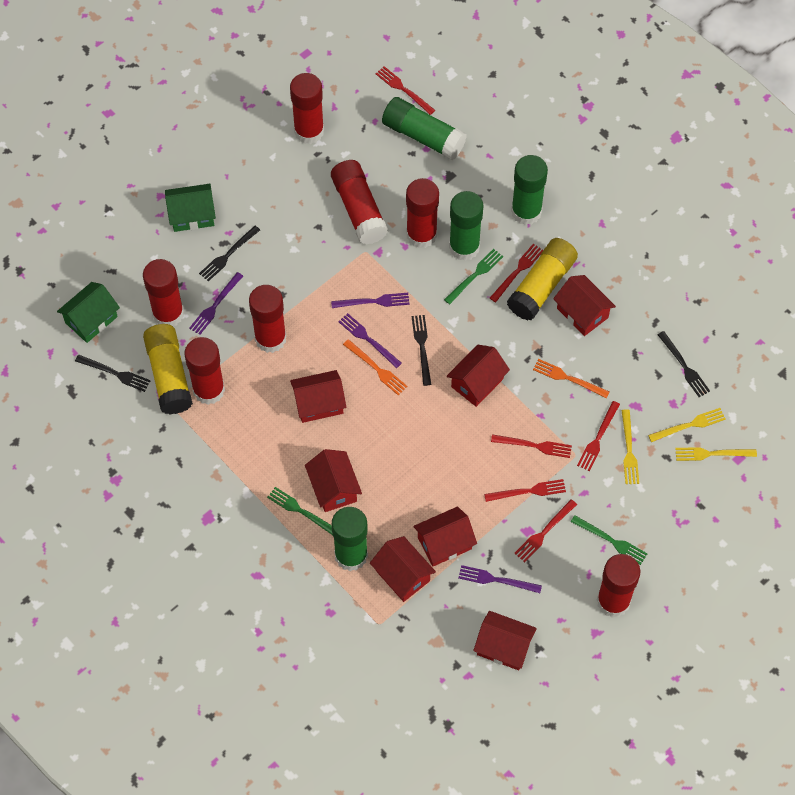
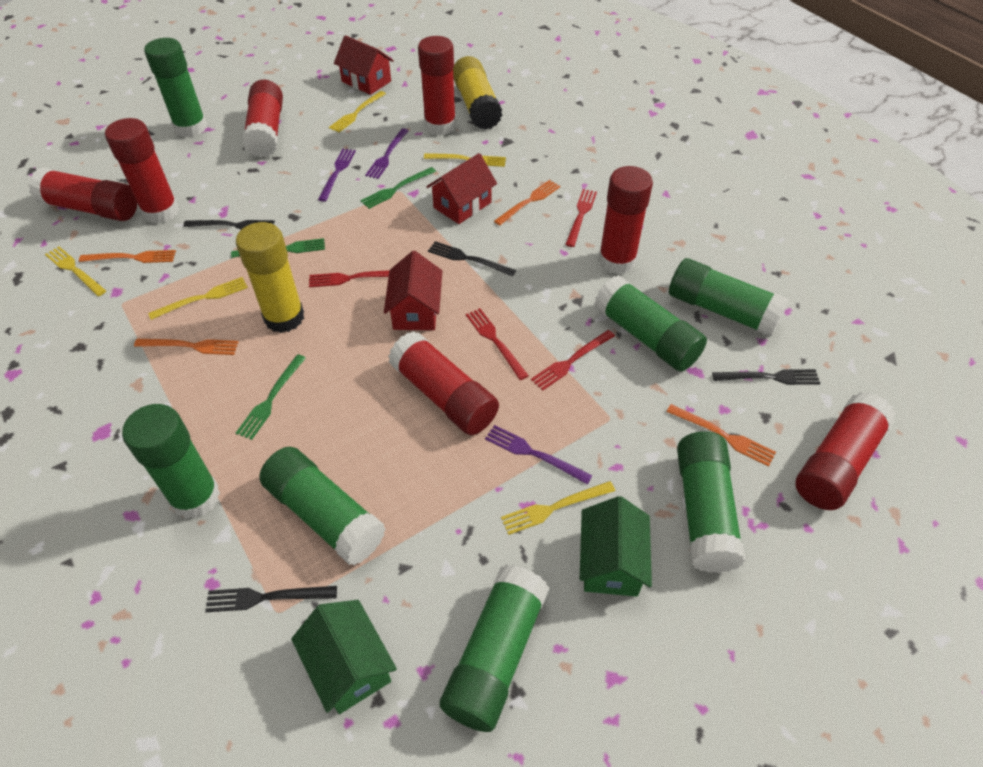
green glue stick: 4 -> 7
orange fork: 2 -> 4
purple fork: 4 -> 3
red fork: 6 -> 4
red house: 7 -> 3
yellow fork: 3 -> 5

